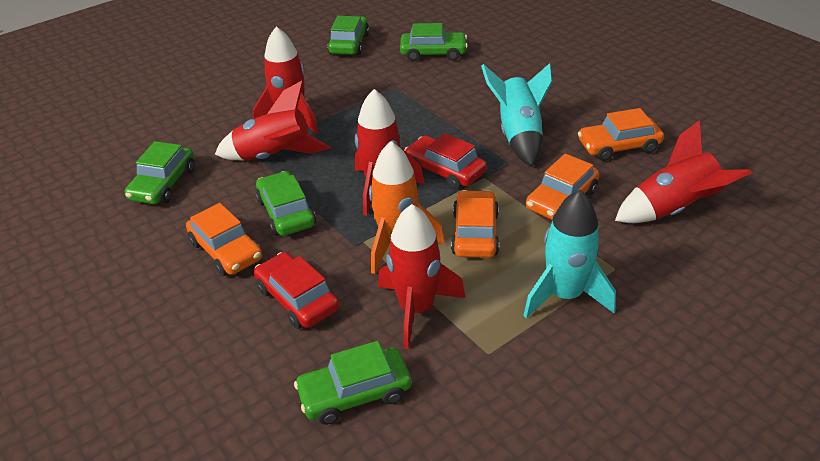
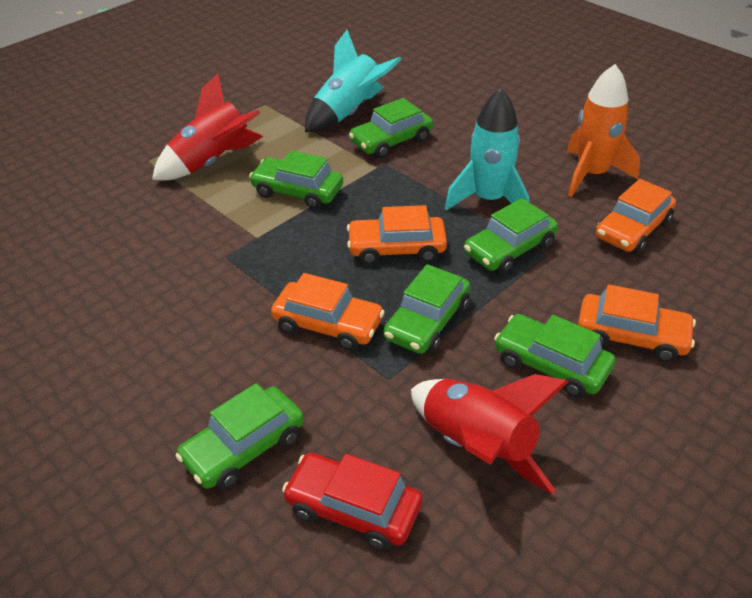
green car: 5 -> 6
red car: 2 -> 1
red rocket: 5 -> 2

